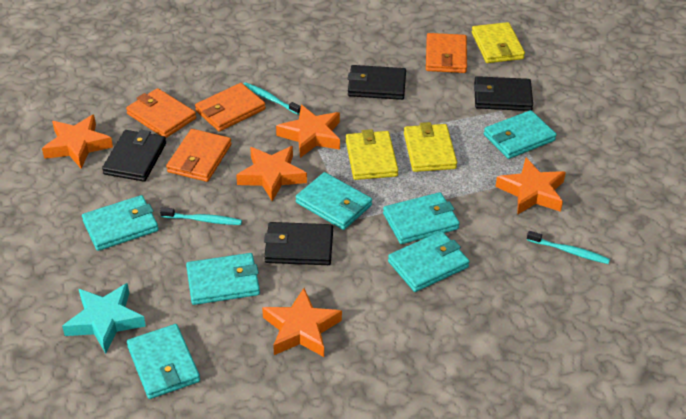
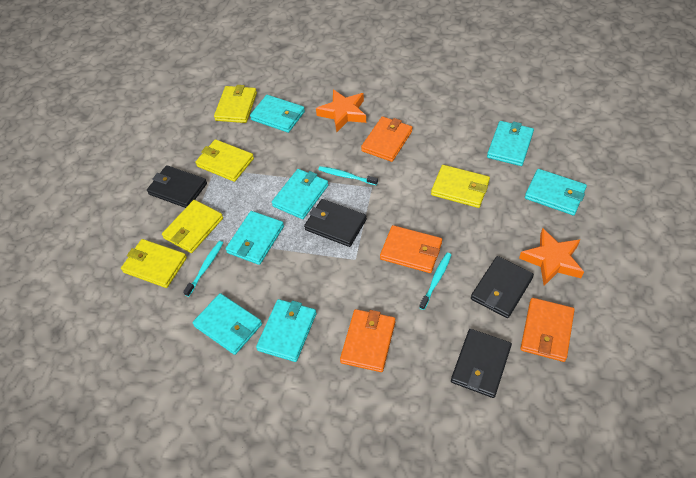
orange star: 5 -> 2
turquoise star: 1 -> 0
yellow wallet: 3 -> 5

